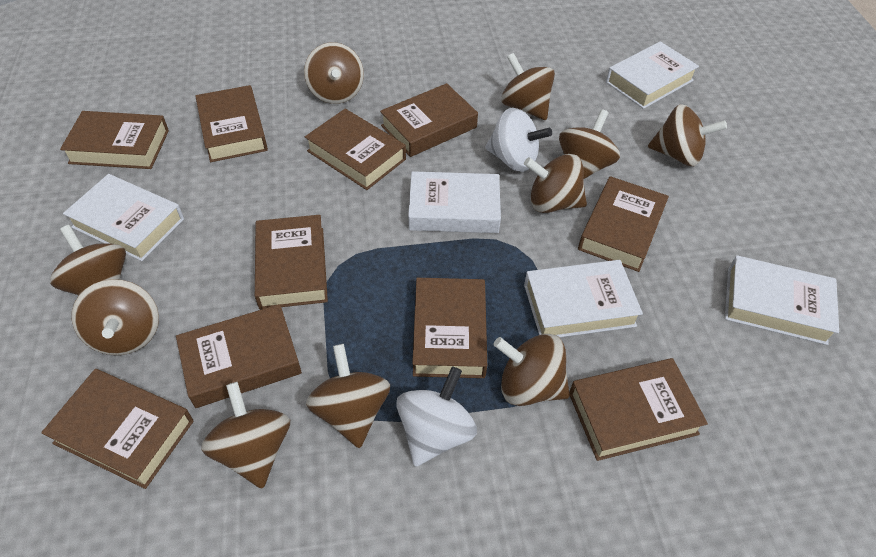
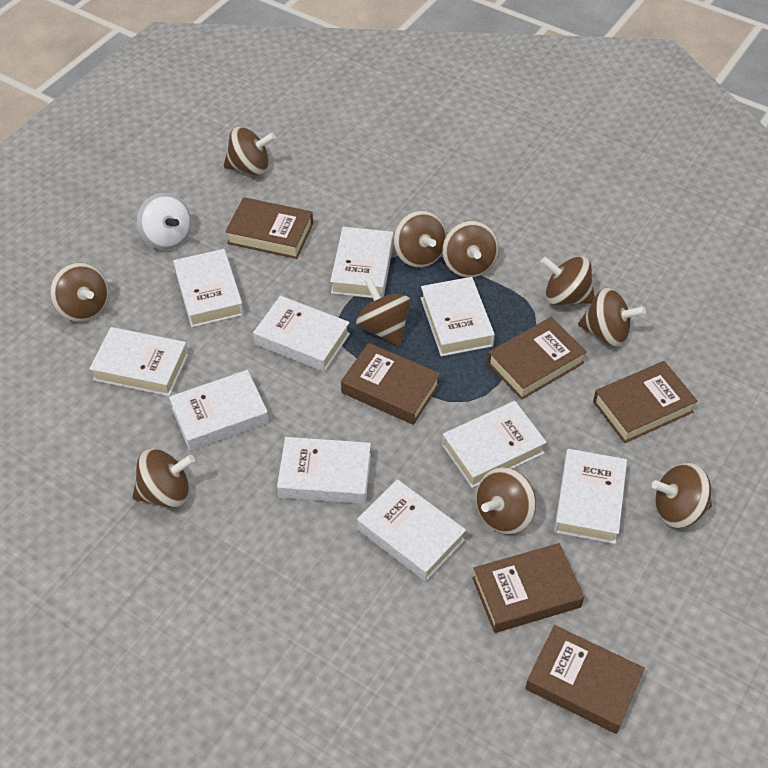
brown book: 10 -> 6
white book: 5 -> 10
white spinning top: 2 -> 1

